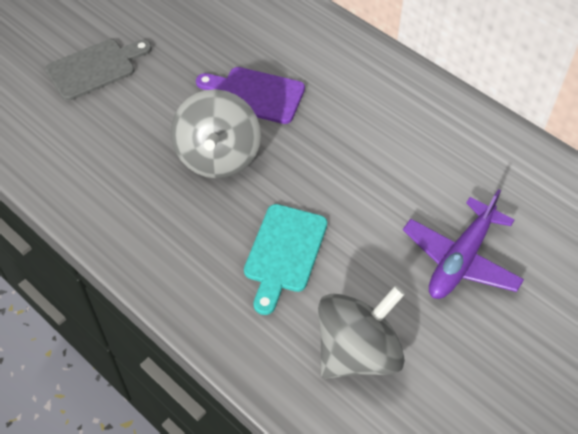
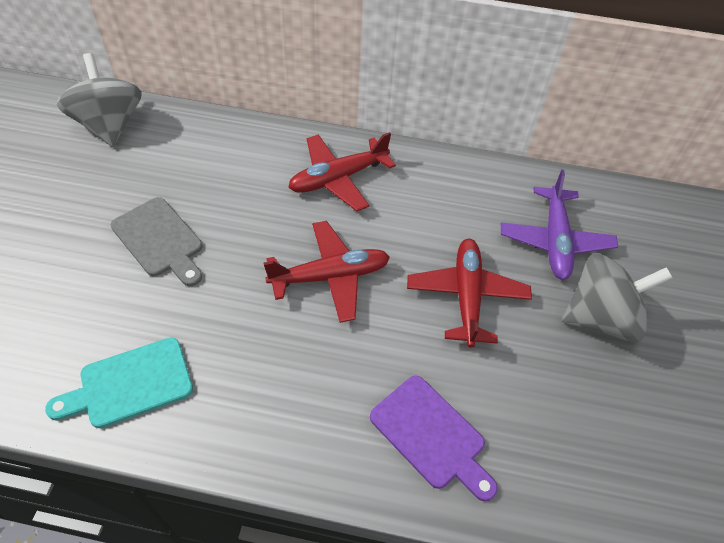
red plane: 0 -> 3

